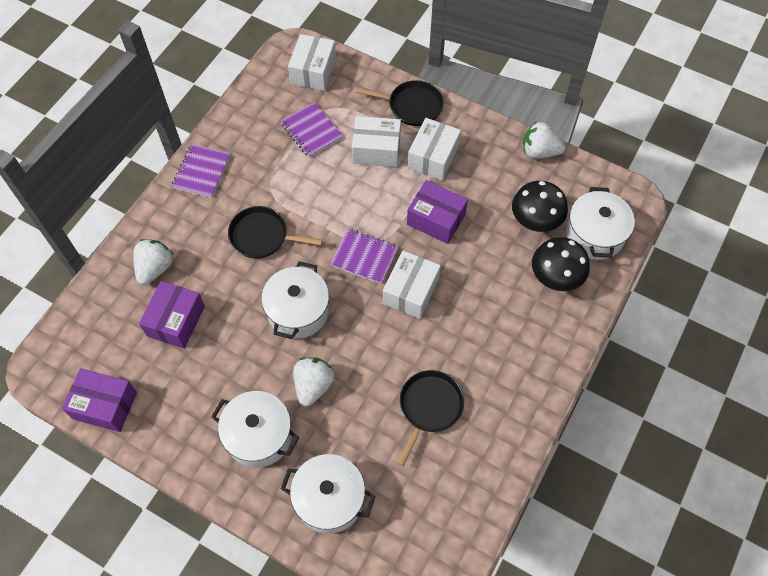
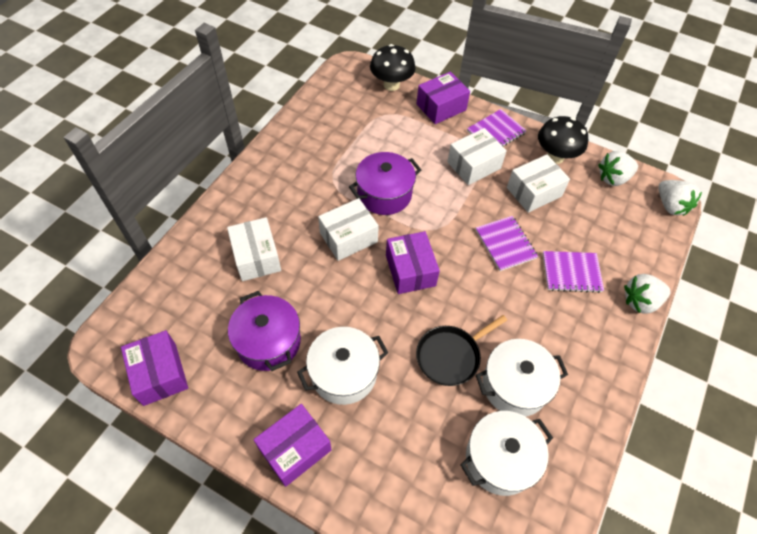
black pan: 3 -> 1
purple box: 3 -> 4
purple pot: 0 -> 2
white pot: 4 -> 3

